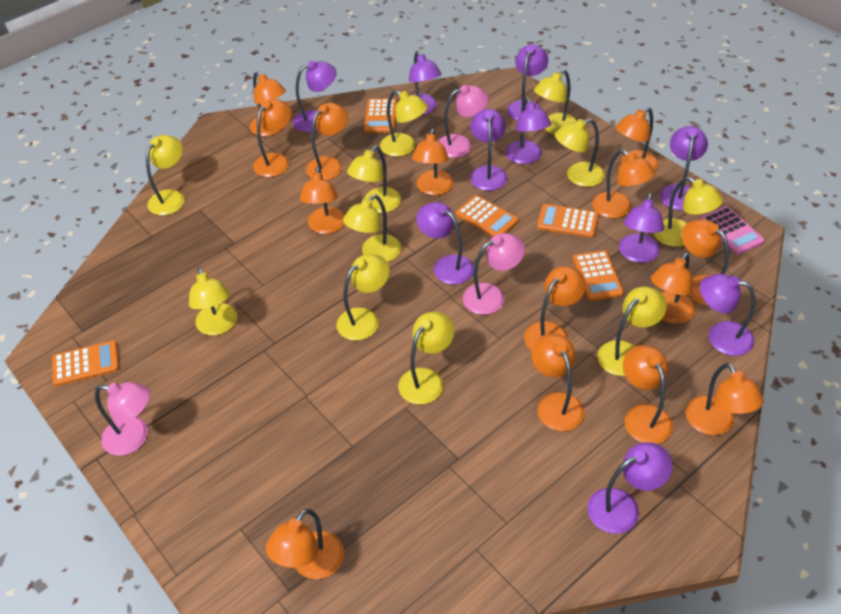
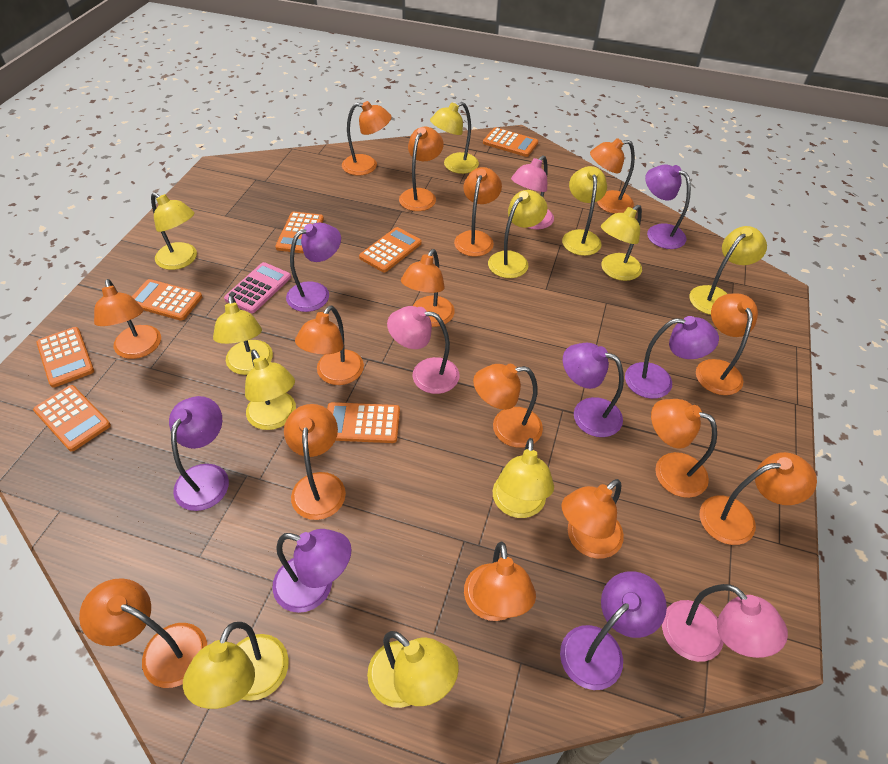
orange calculator: 5 -> 7
orange lamp: 14 -> 15
purple lamp: 10 -> 7

